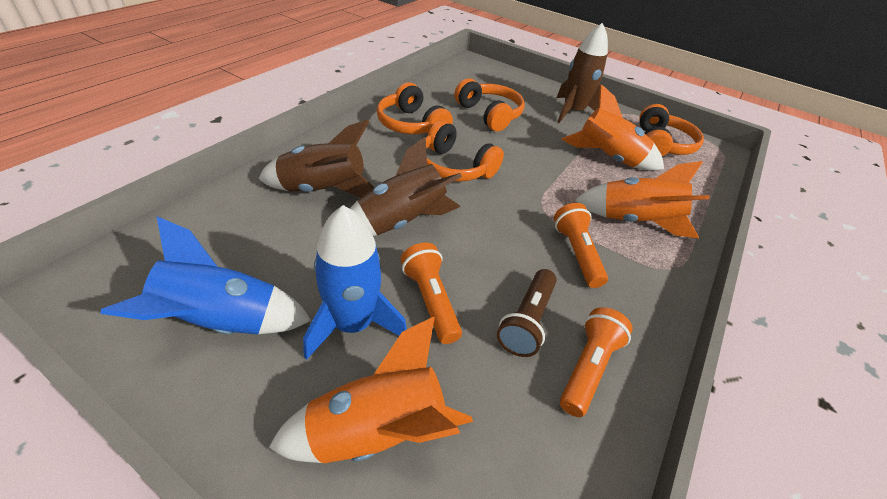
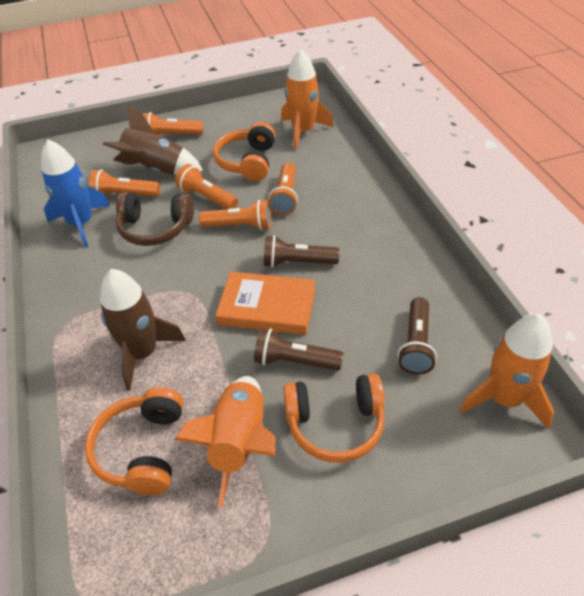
blue rocket: 2 -> 1
brown flashlight: 1 -> 3
brown headphones: 0 -> 1
brown rocket: 3 -> 2
orange book: 0 -> 1
orange flashlight: 3 -> 5
orange headphones: 4 -> 3

